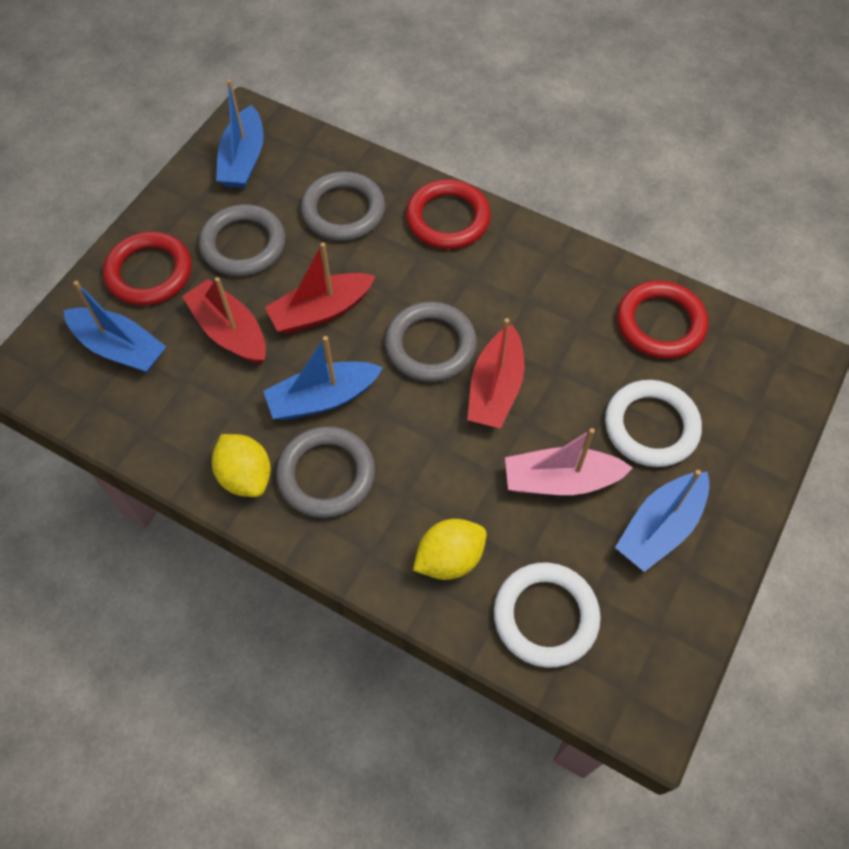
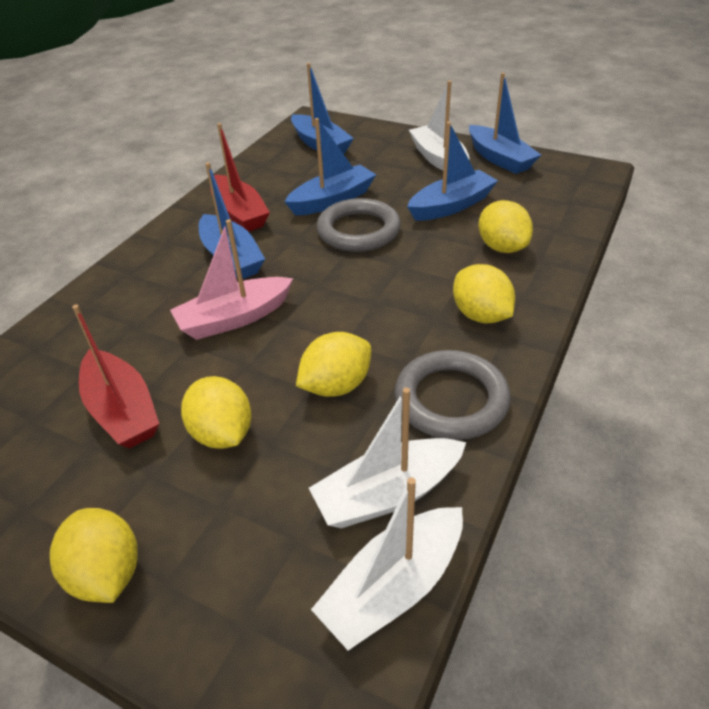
blue boat: 4 -> 5
grey ring: 4 -> 2
red boat: 3 -> 2
red ring: 3 -> 0
white boat: 0 -> 3
white ring: 2 -> 0
yellow lemon: 2 -> 5

